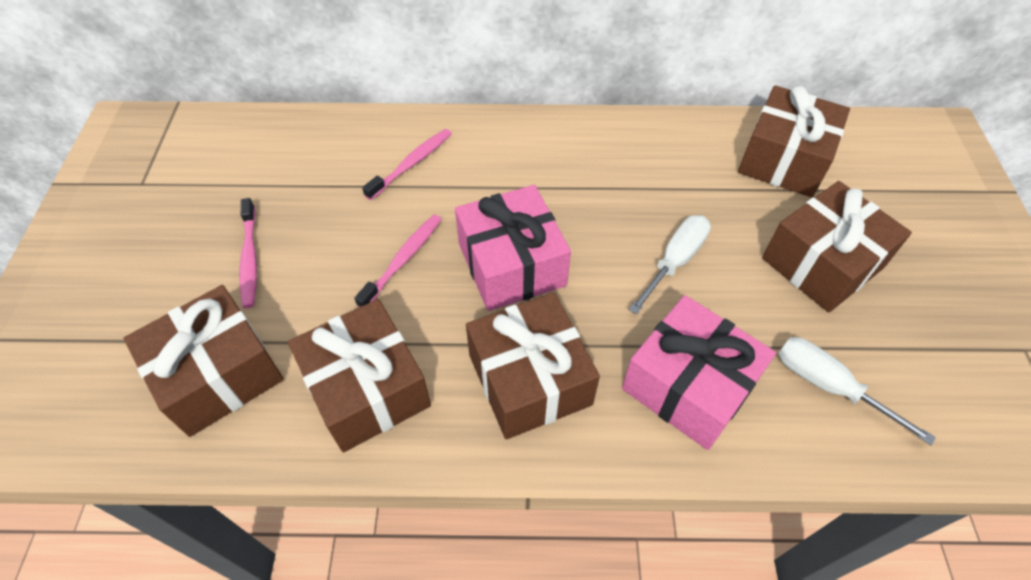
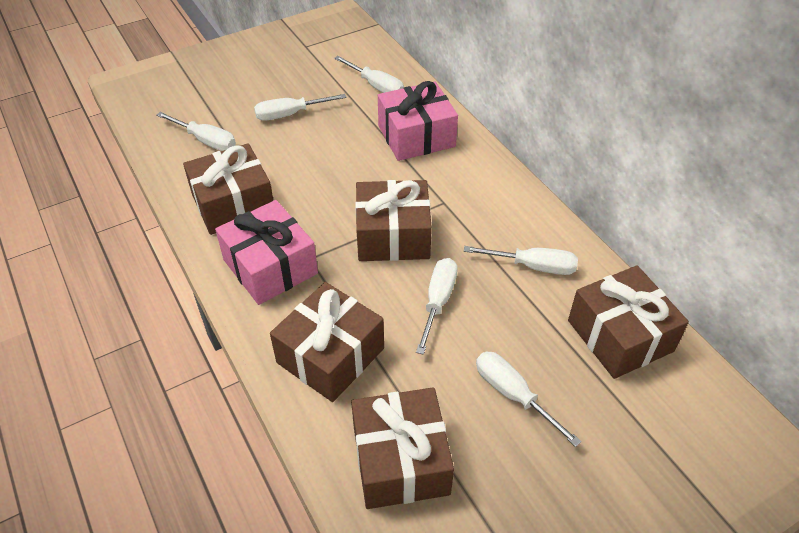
pink toothbrush: 3 -> 0
white screwdriver: 2 -> 6

